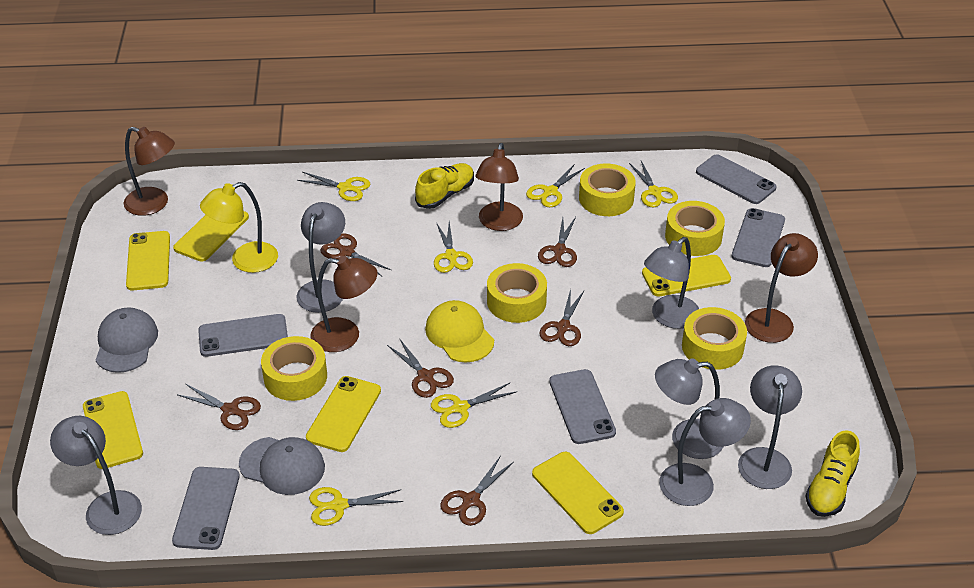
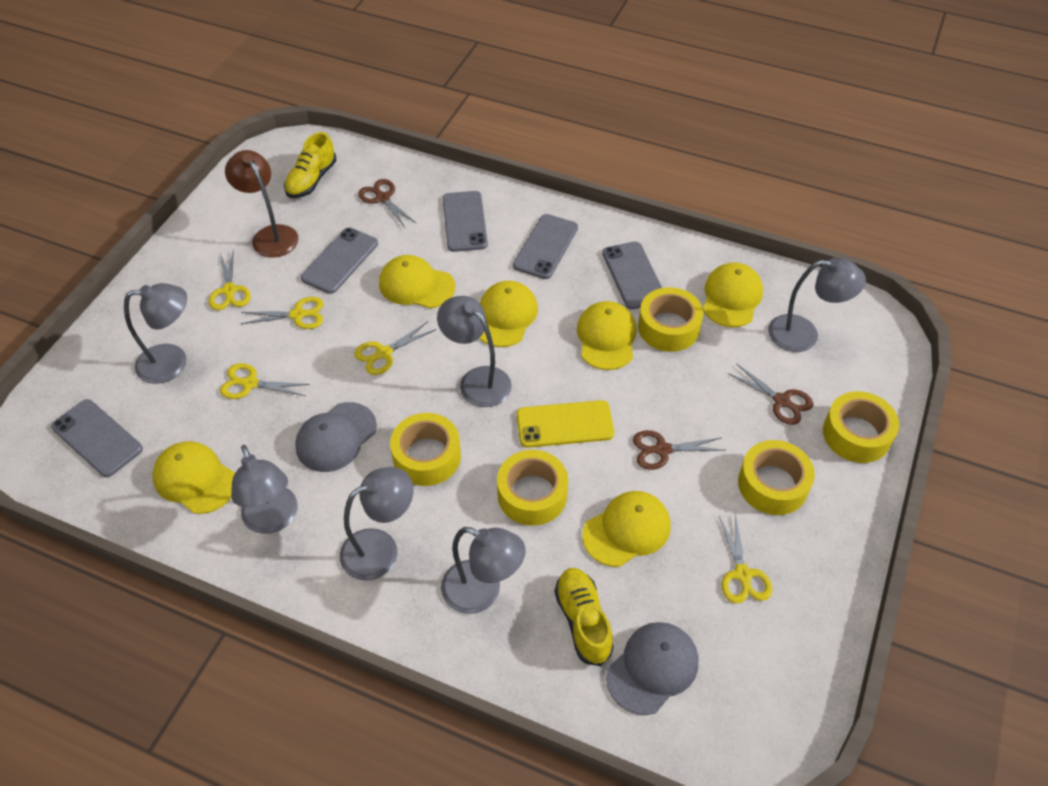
brown lamp: 4 -> 1
brown scissors: 6 -> 3
yellow cap: 1 -> 6
yellow lamp: 1 -> 0
yellow phone: 6 -> 1
yellow scissors: 6 -> 5

